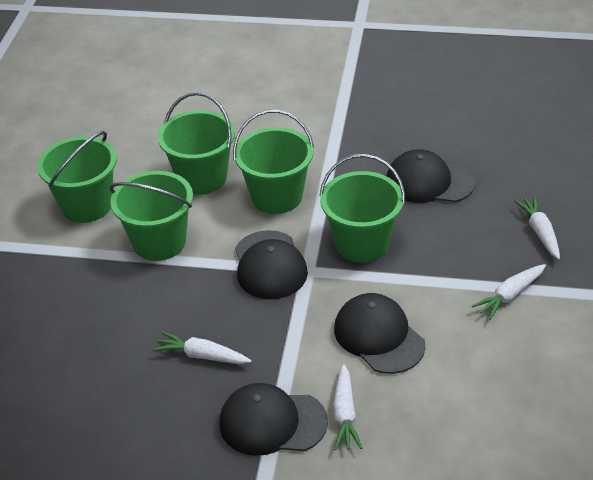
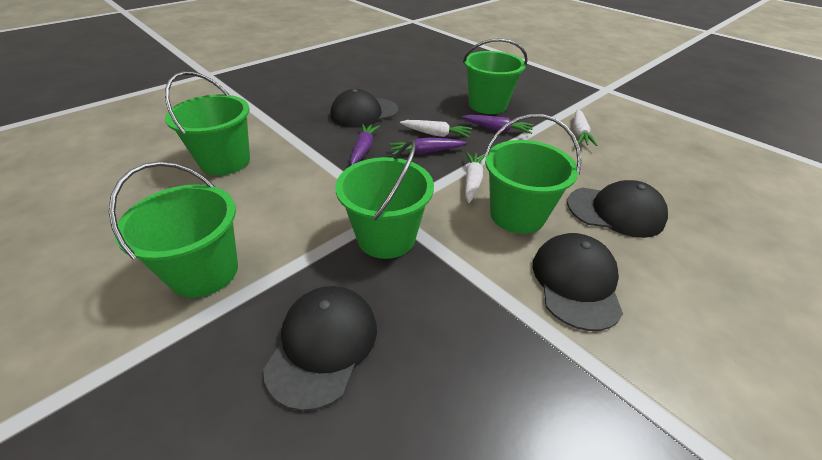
purple carrot: 0 -> 3
white carrot: 4 -> 3

